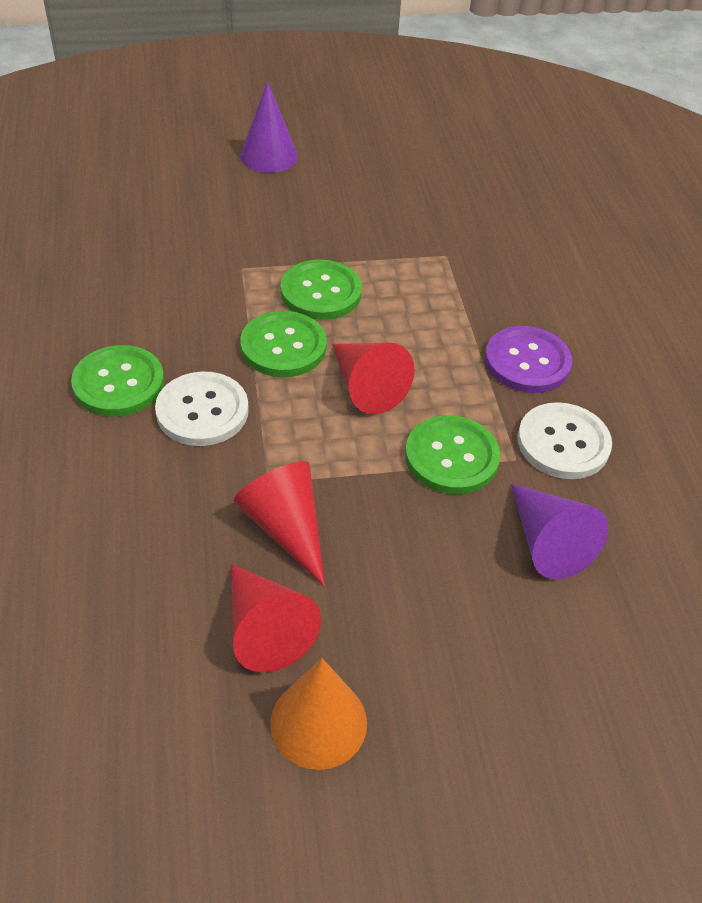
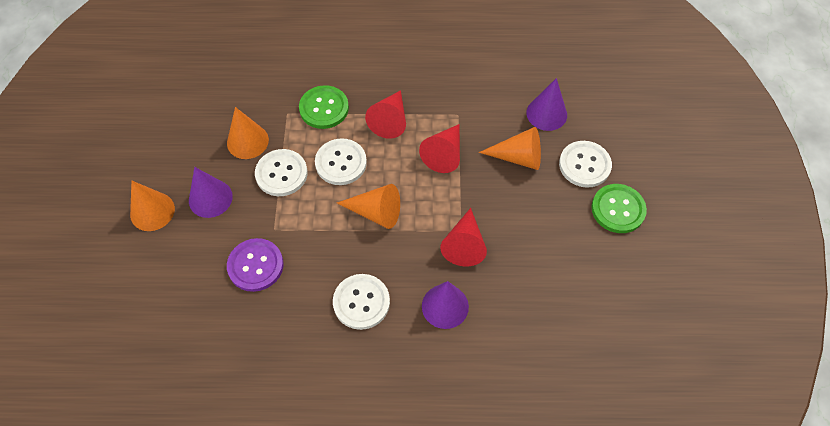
green button: 4 -> 2
orange cone: 1 -> 4
purple cone: 2 -> 3
white button: 2 -> 4

